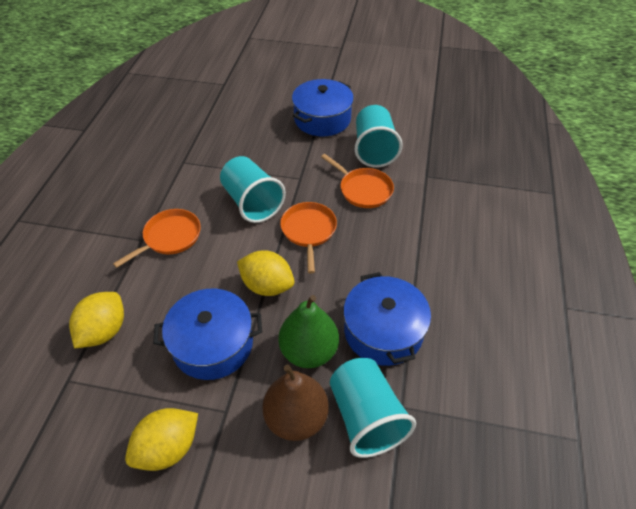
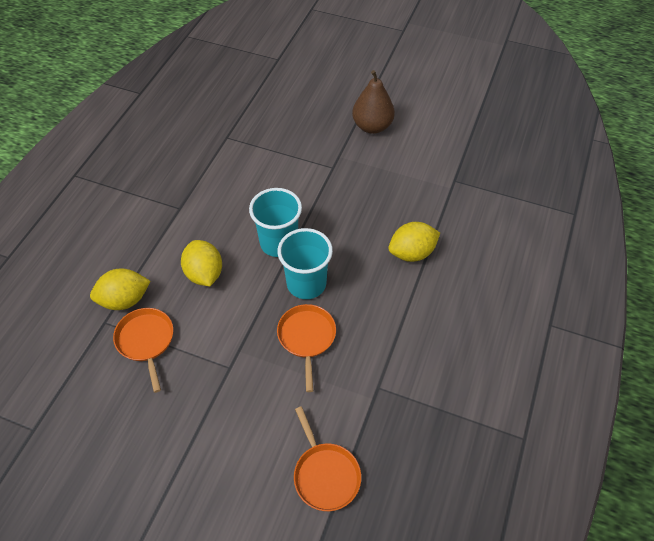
blue pot: 3 -> 0
green pear: 1 -> 0
turquoise cup: 3 -> 2

